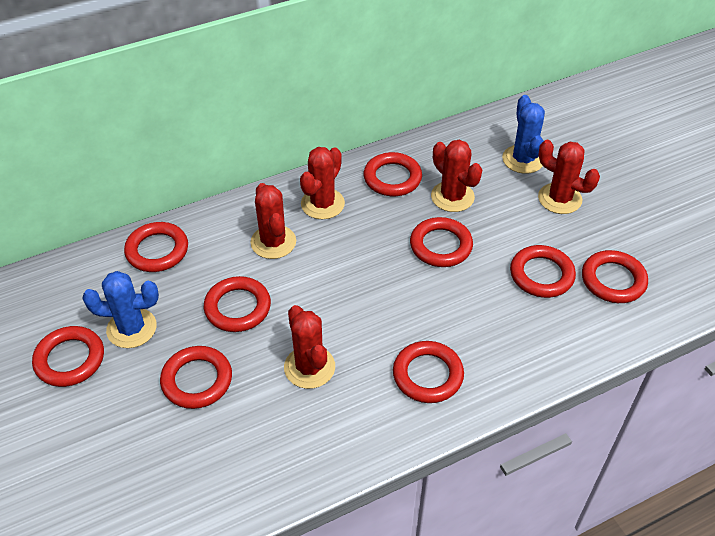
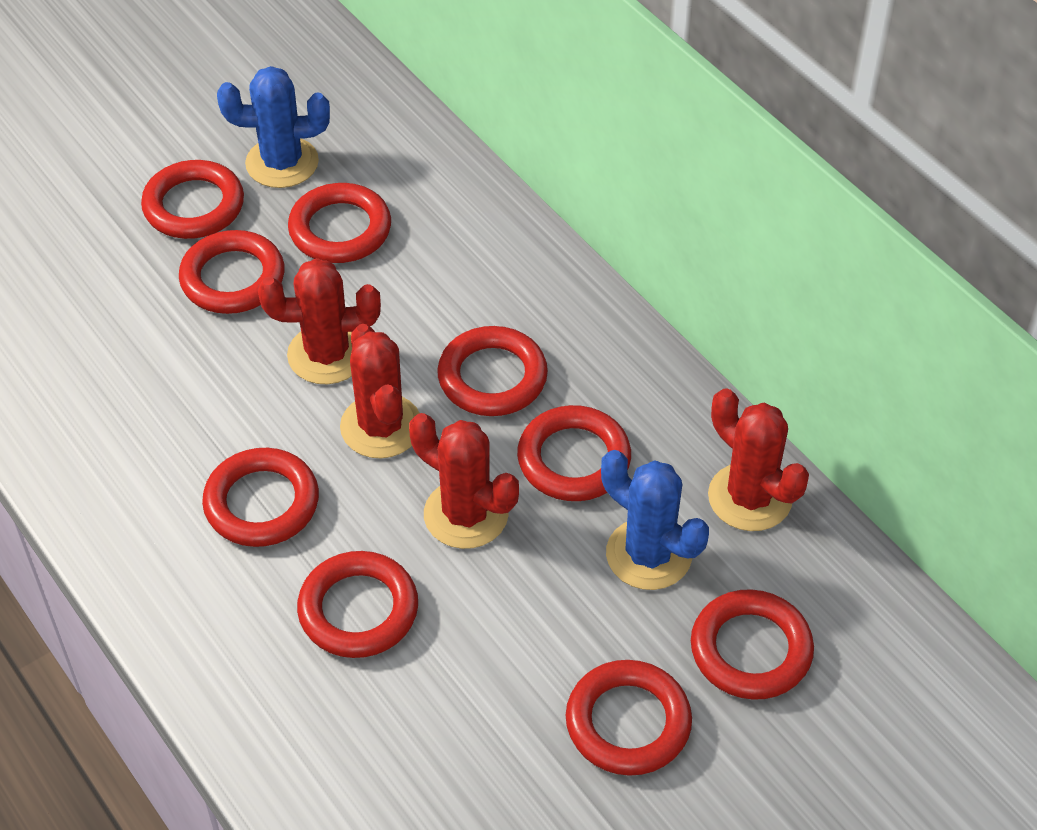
red cactus: 5 -> 4

